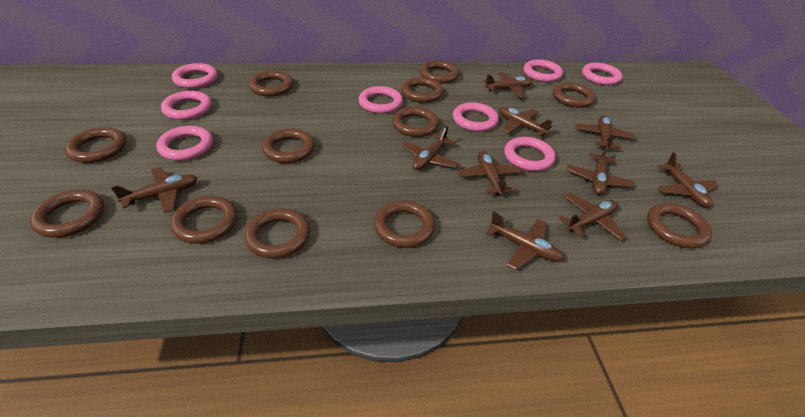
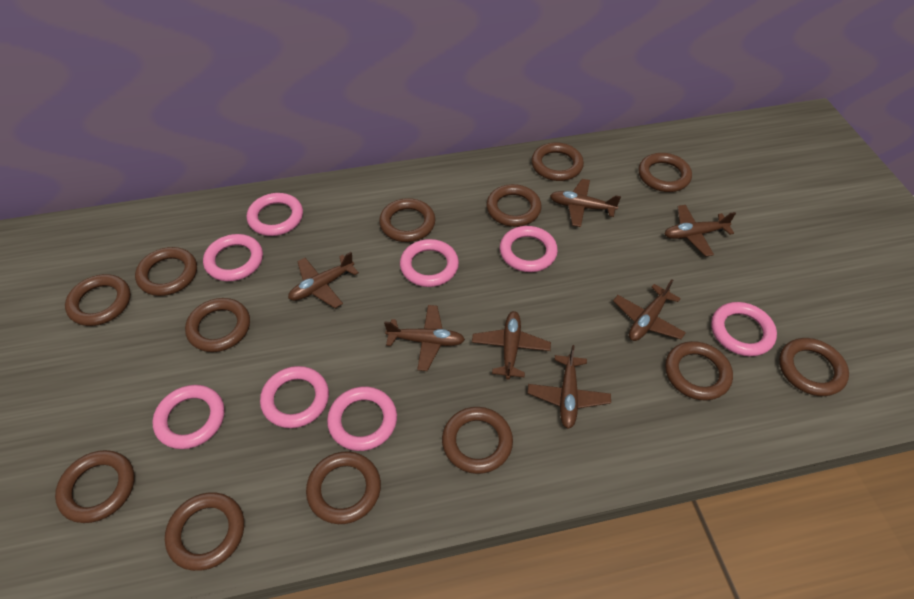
brown plane: 10 -> 7
brown ring: 12 -> 13

